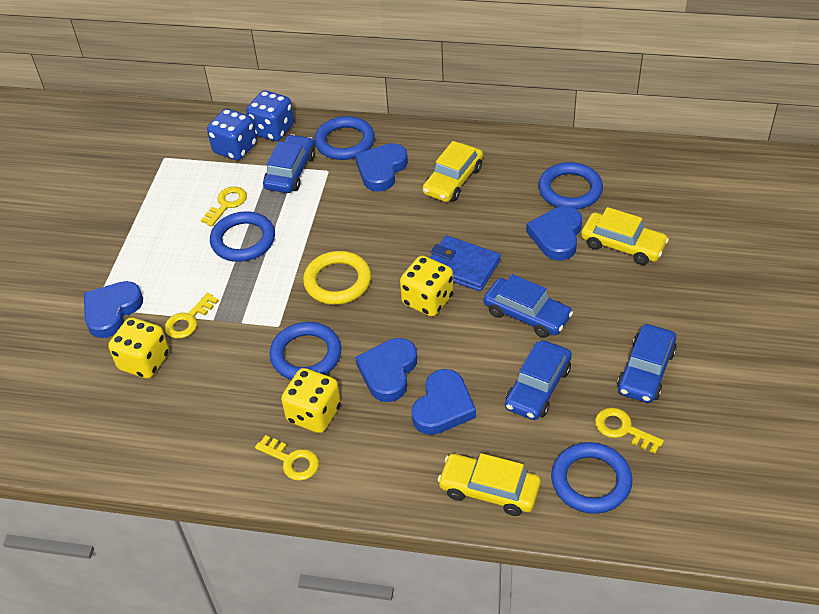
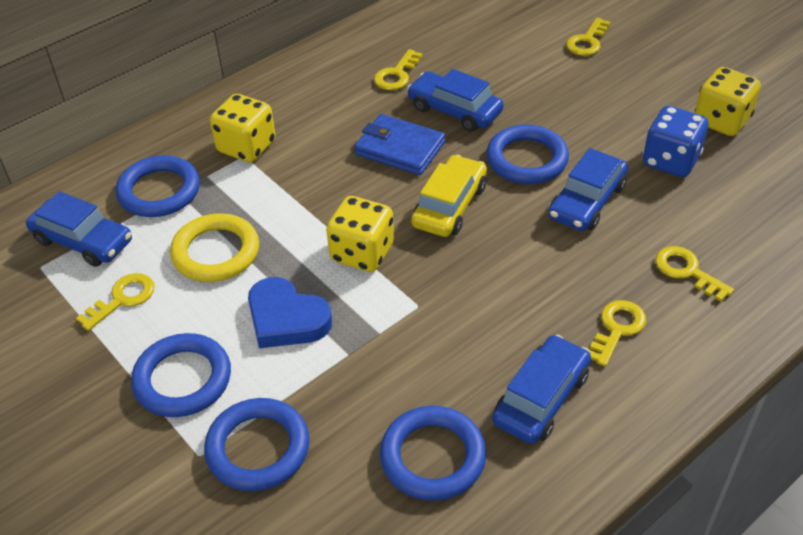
blue dice: 2 -> 1
blue heart: 5 -> 1
yellow car: 3 -> 1
yellow key: 4 -> 5

